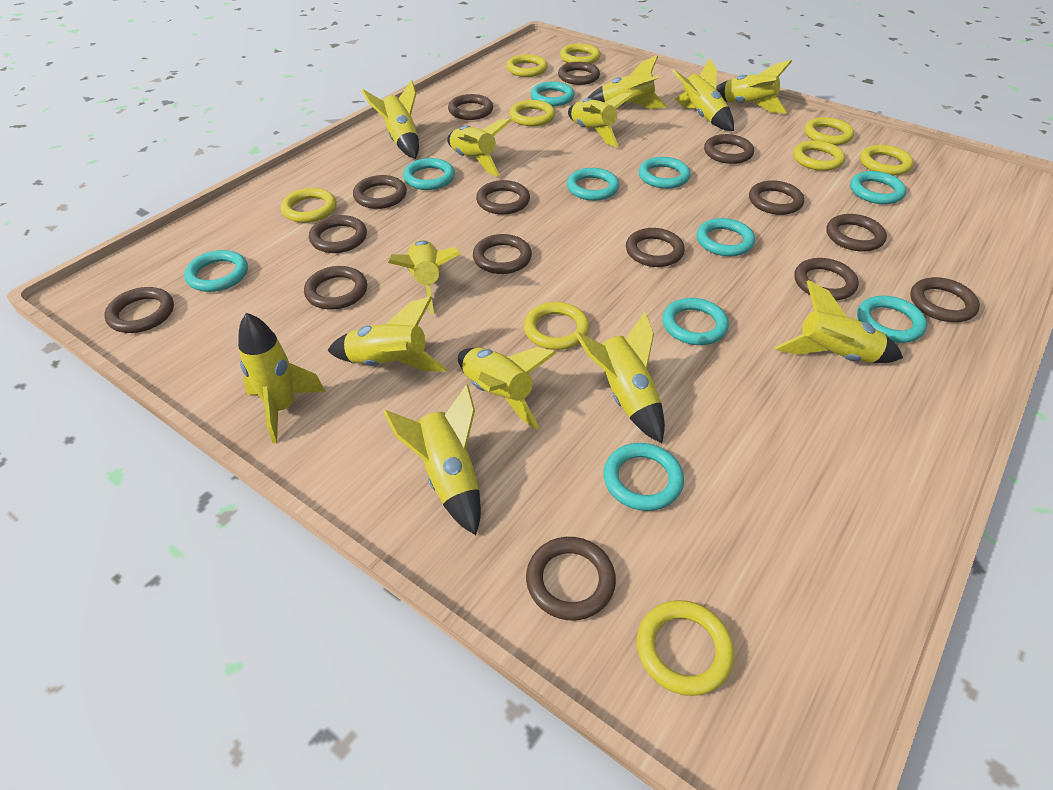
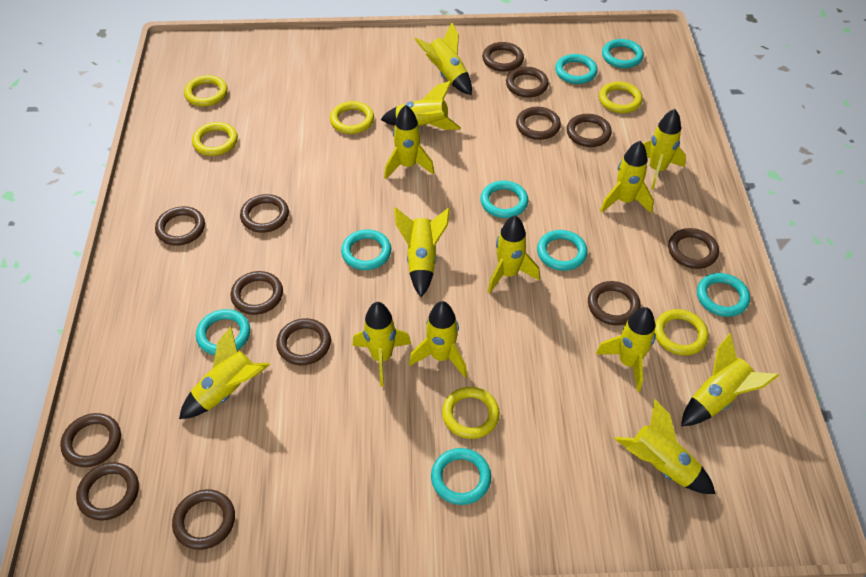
brown ring: 15 -> 13
turquoise ring: 10 -> 8
yellow ring: 9 -> 6

